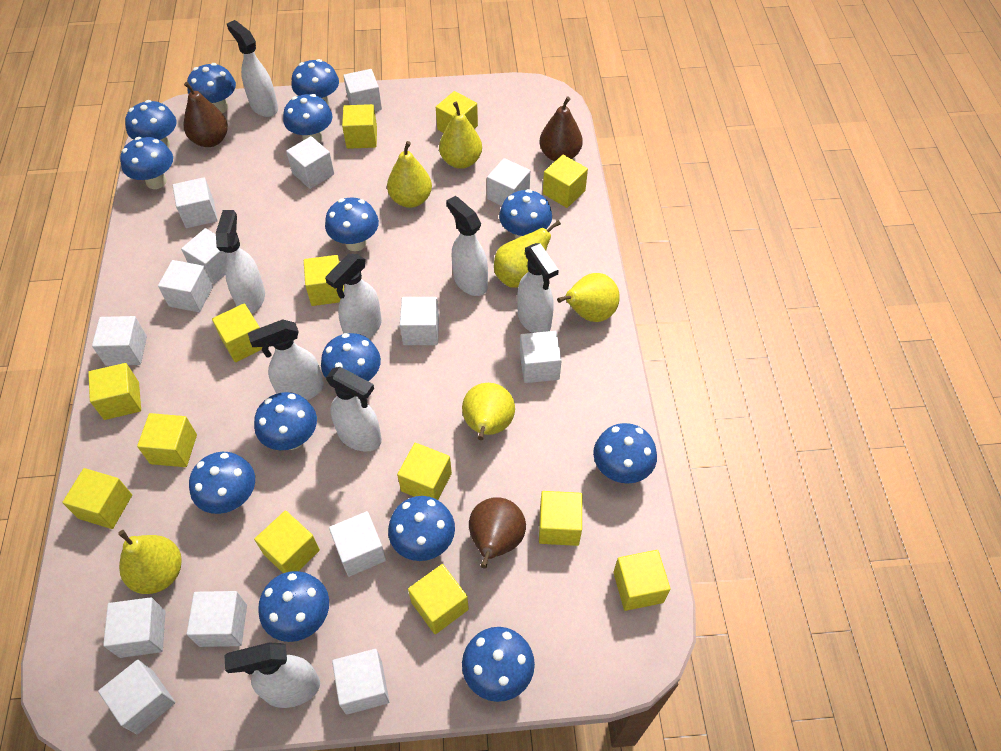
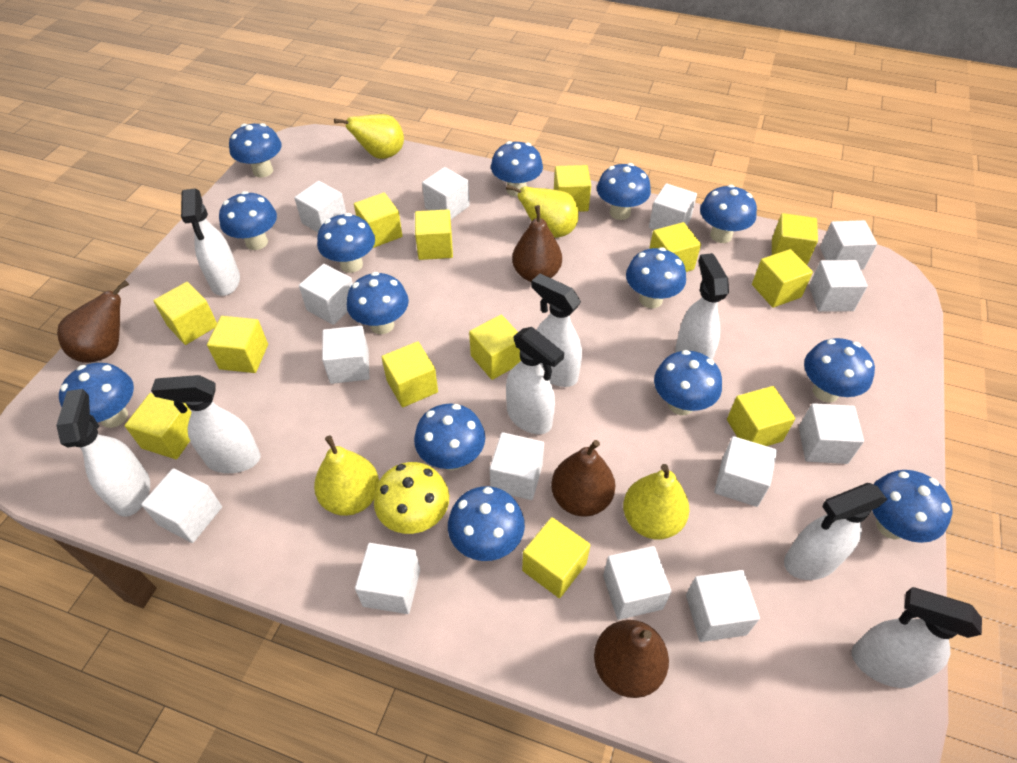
brown pear: 3 -> 4
yellow mushroom: 0 -> 1
yellow pear: 6 -> 4

